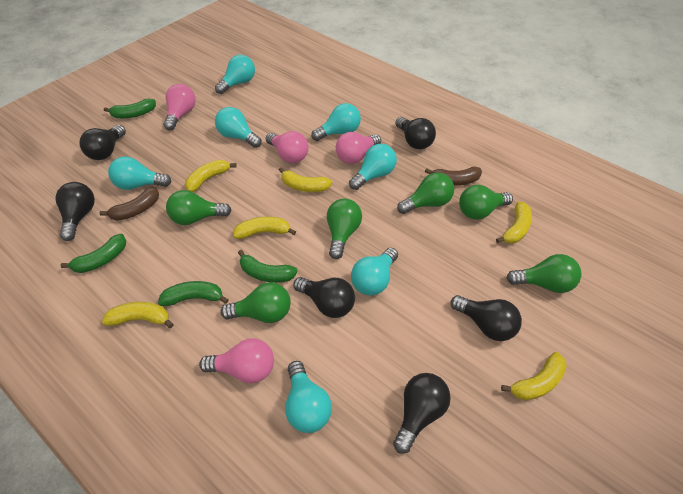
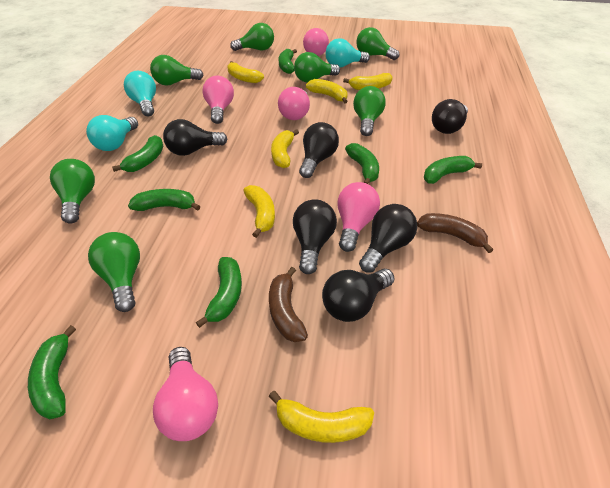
green banana: 4 -> 7
green light bulb: 6 -> 7
pink light bulb: 4 -> 5
turquoise light bulb: 7 -> 3

